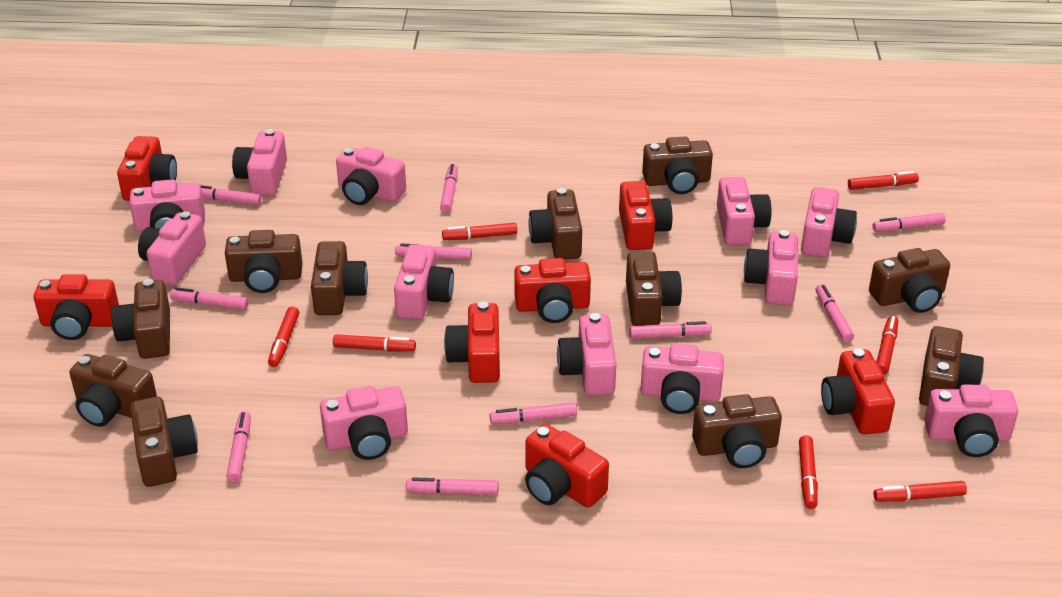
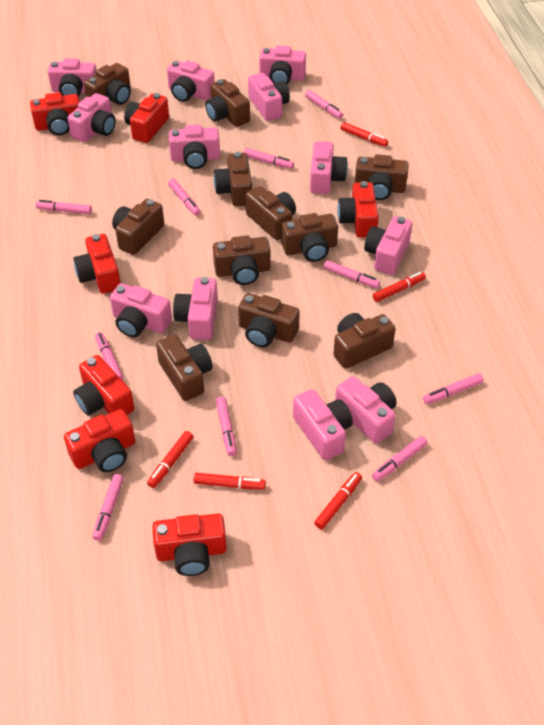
red marker: 7 -> 5

